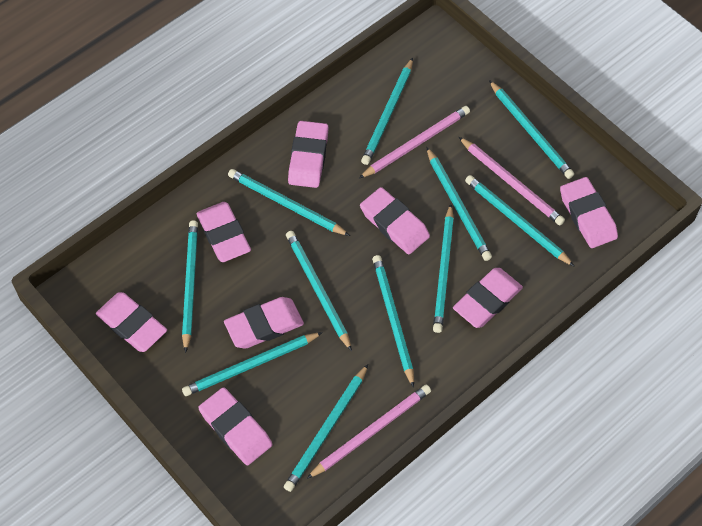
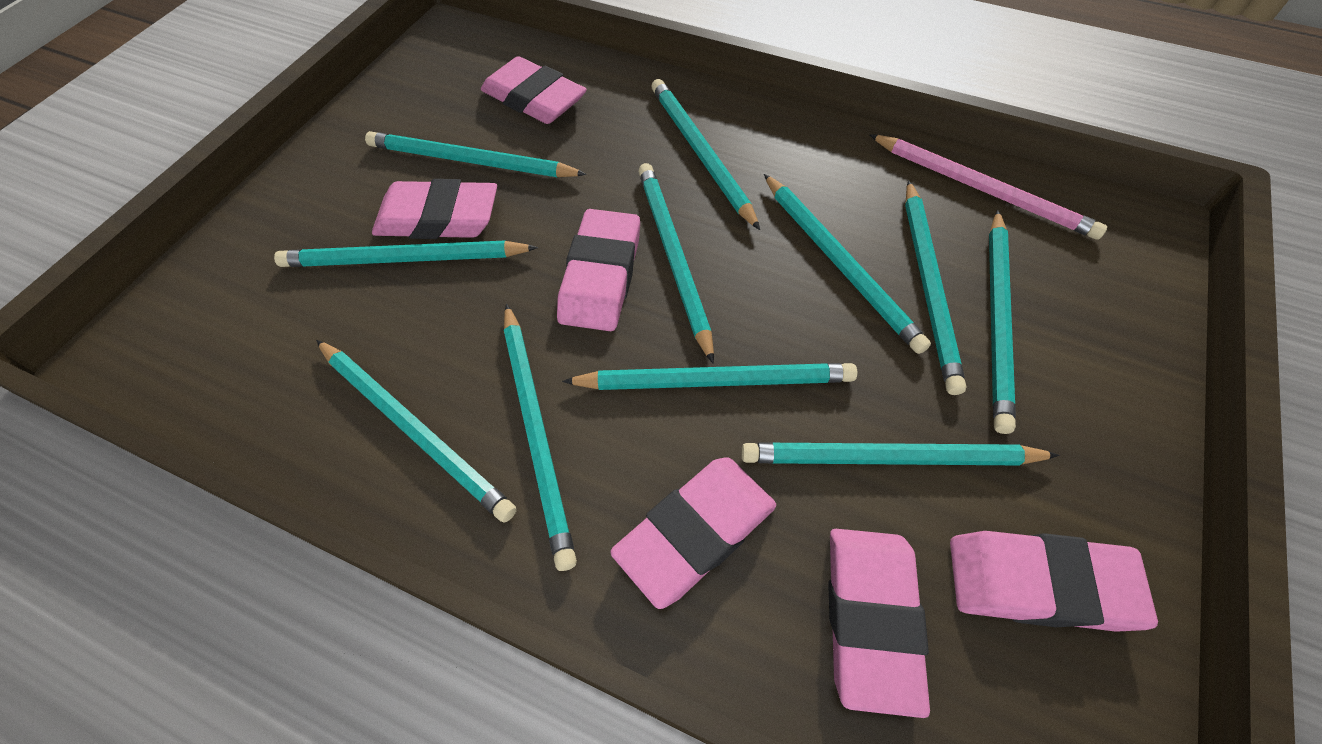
pink eraser: 8 -> 6
pink pencil: 3 -> 1

